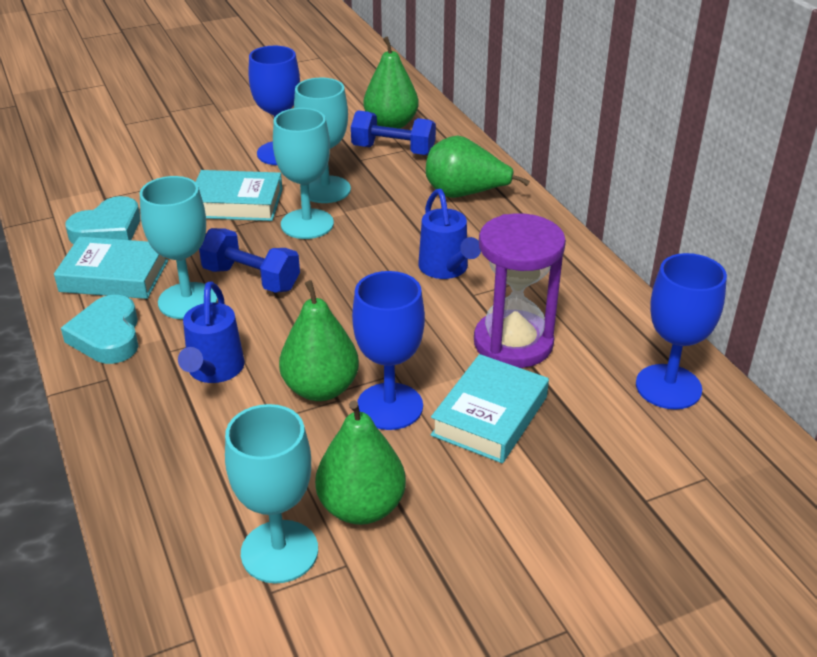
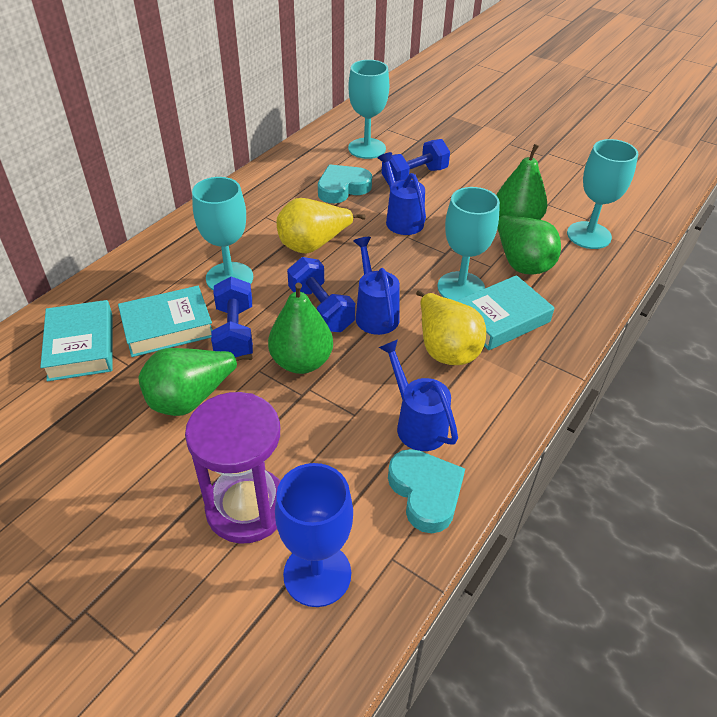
blue dumbbell: 2 -> 3
blue goblet: 3 -> 1
blue watering can: 2 -> 3
yellow pear: 0 -> 2

